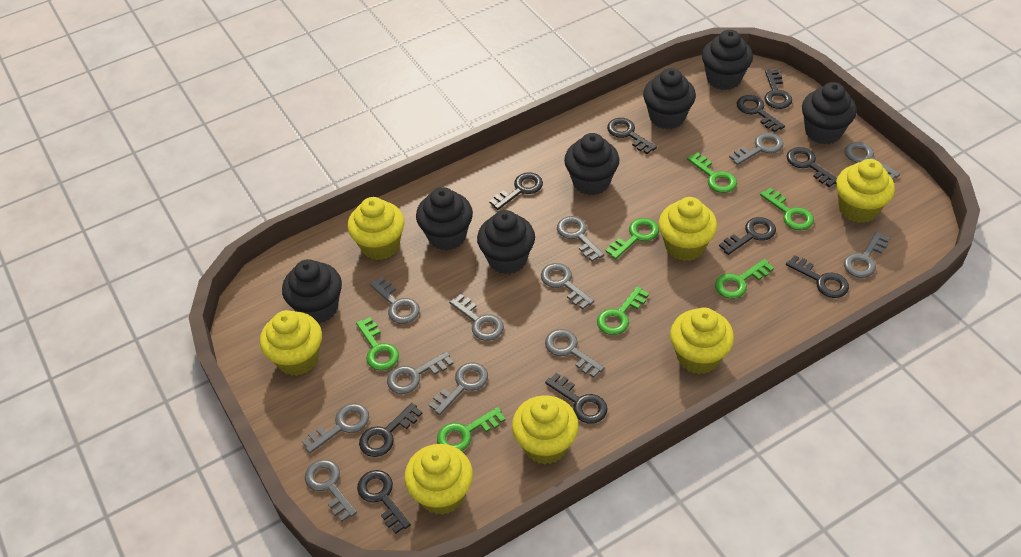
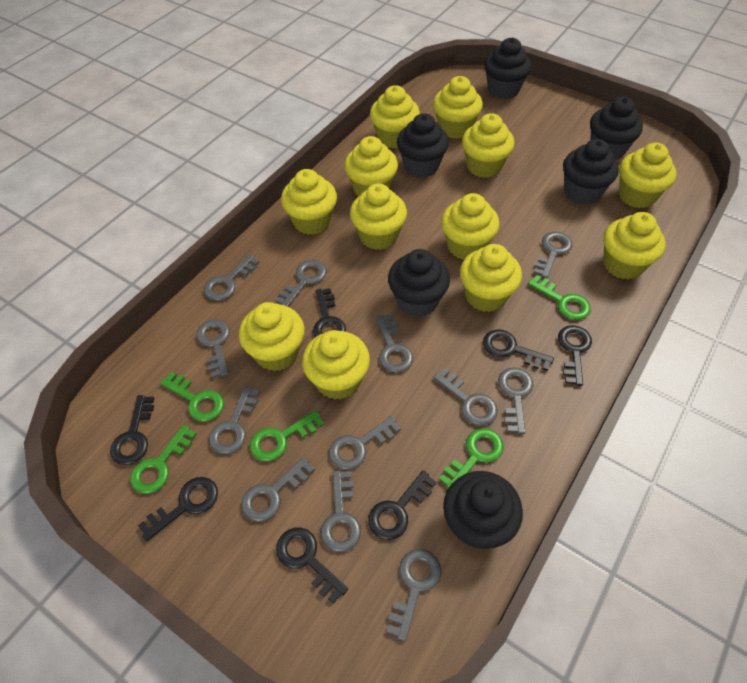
black cupcake: 7 -> 6
black key: 10 -> 7
green key: 7 -> 5
yellow cupcake: 7 -> 12

